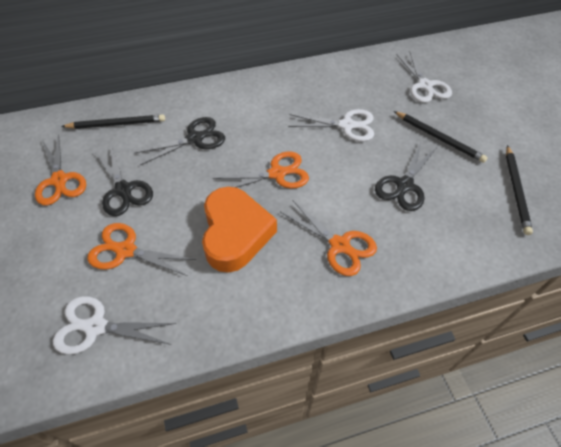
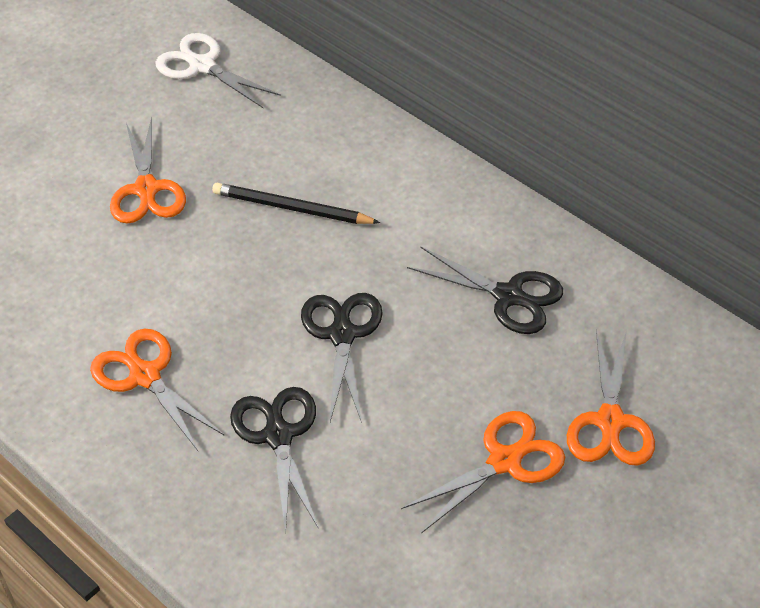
black pencil: 3 -> 1
orange heart: 1 -> 0
white scissors: 3 -> 1

